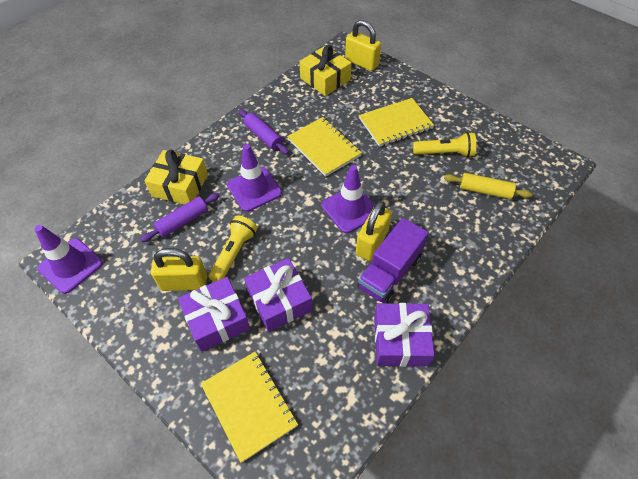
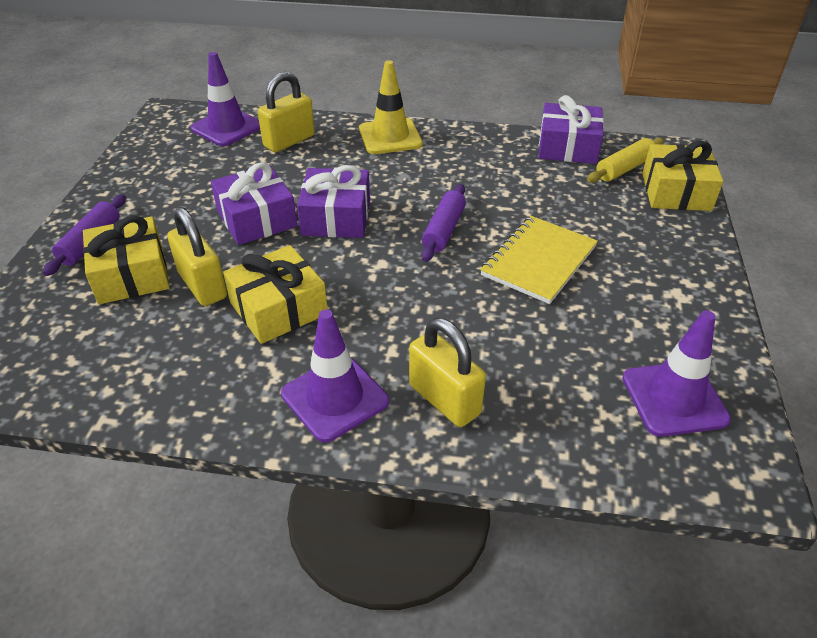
purple truck: 1 -> 0
yellow flashlight: 2 -> 0
yellow gift: 2 -> 3
yellow notebook: 3 -> 1
yellow traffic cone: 0 -> 1

